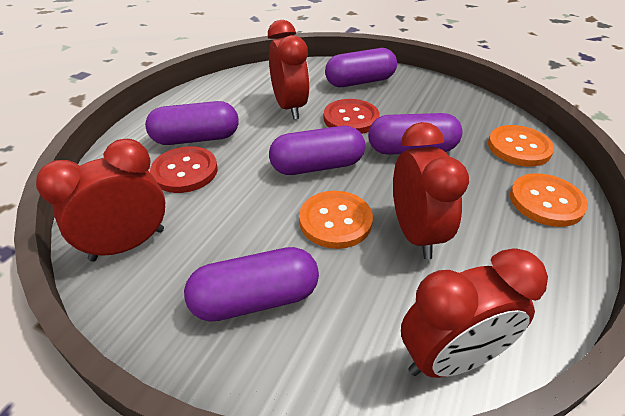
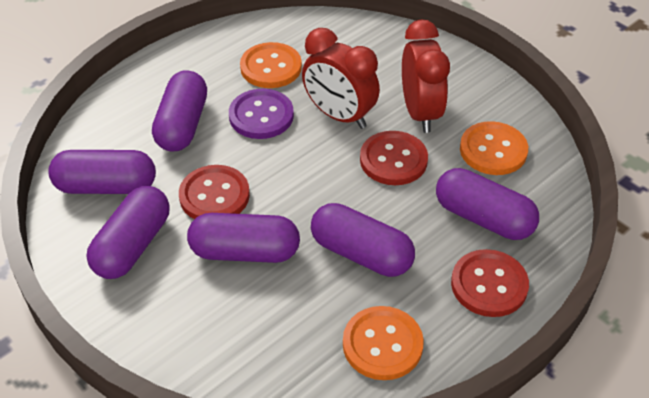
purple button: 0 -> 1
purple capsule: 5 -> 6
red button: 2 -> 3
red clock: 4 -> 2

